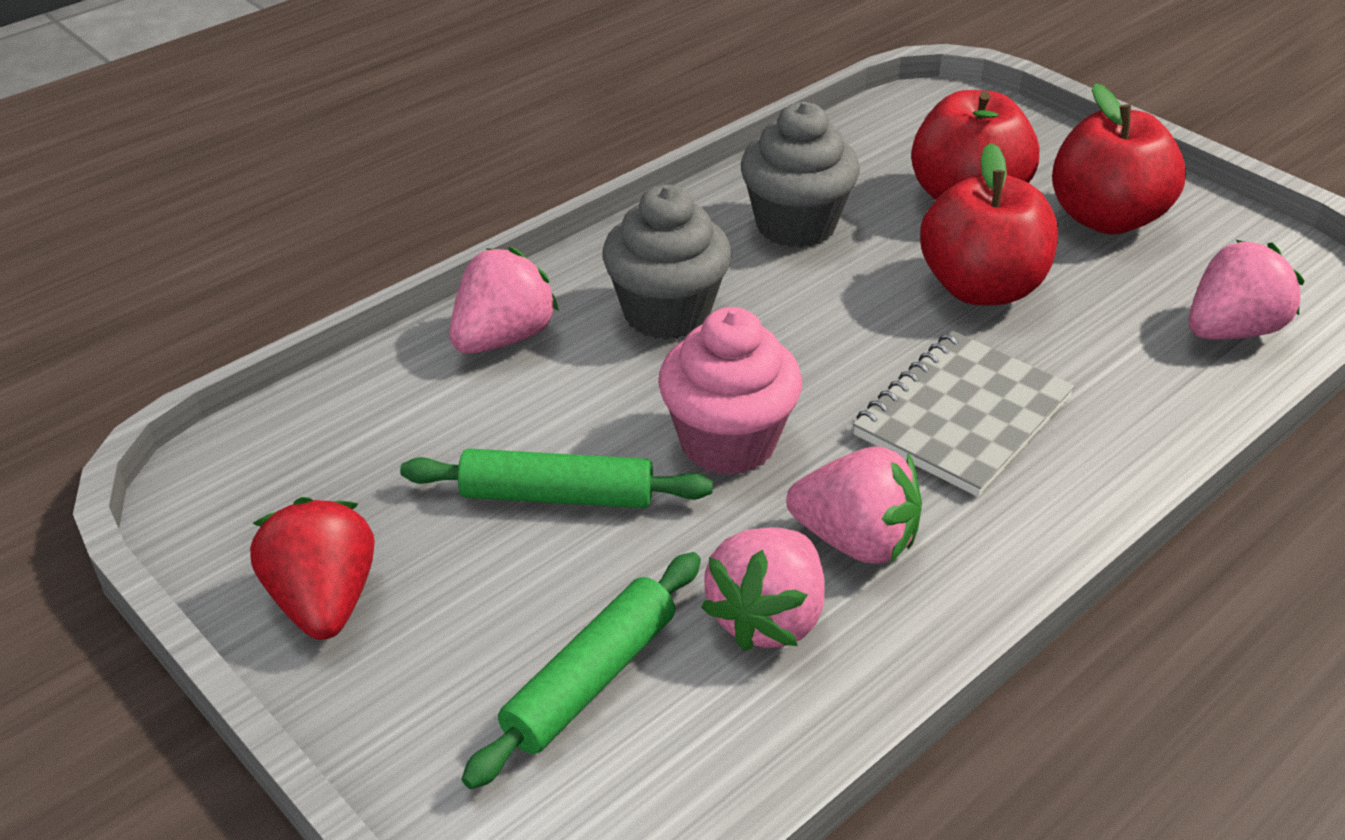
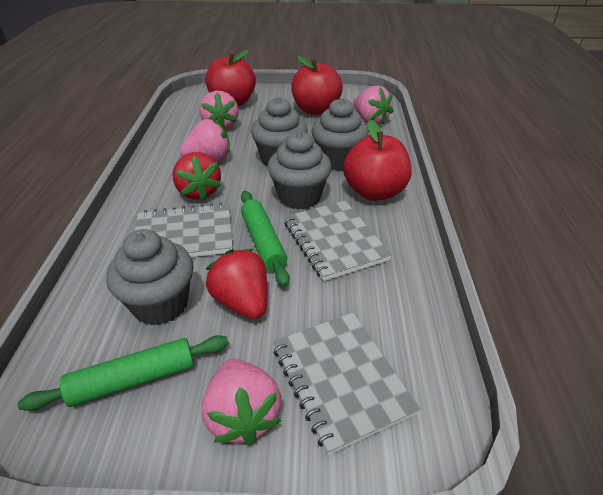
grey cupcake: 2 -> 4
grey notebook: 1 -> 3
pink cupcake: 1 -> 0
red strawberry: 1 -> 2

